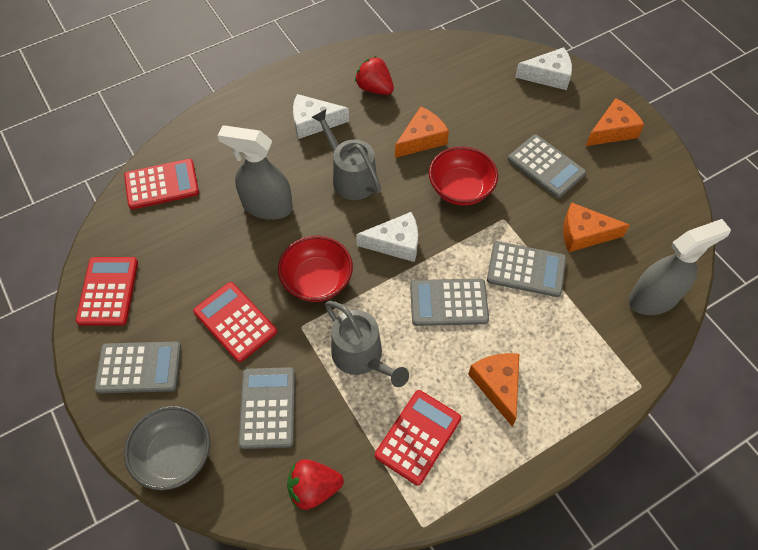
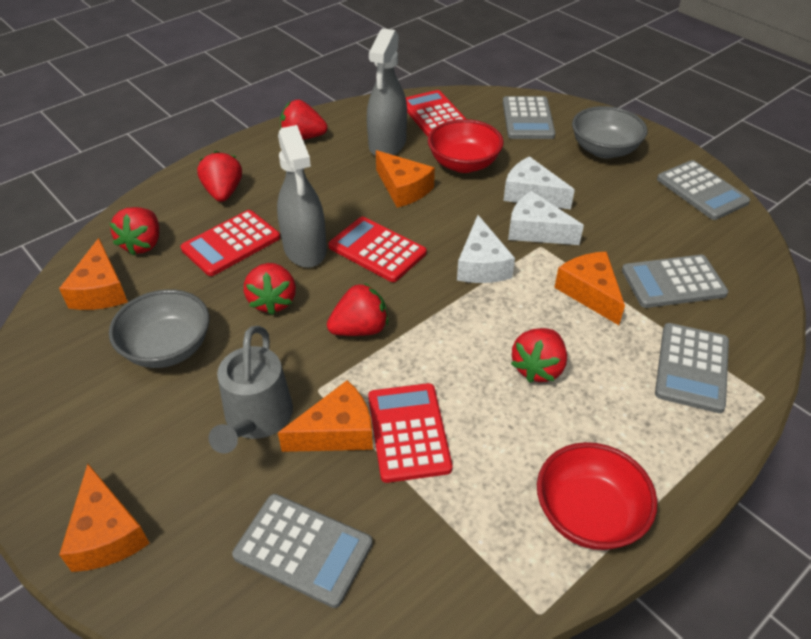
grey bowl: 1 -> 2
grey watering can: 2 -> 1
orange cheese: 4 -> 5
red strawberry: 2 -> 6

